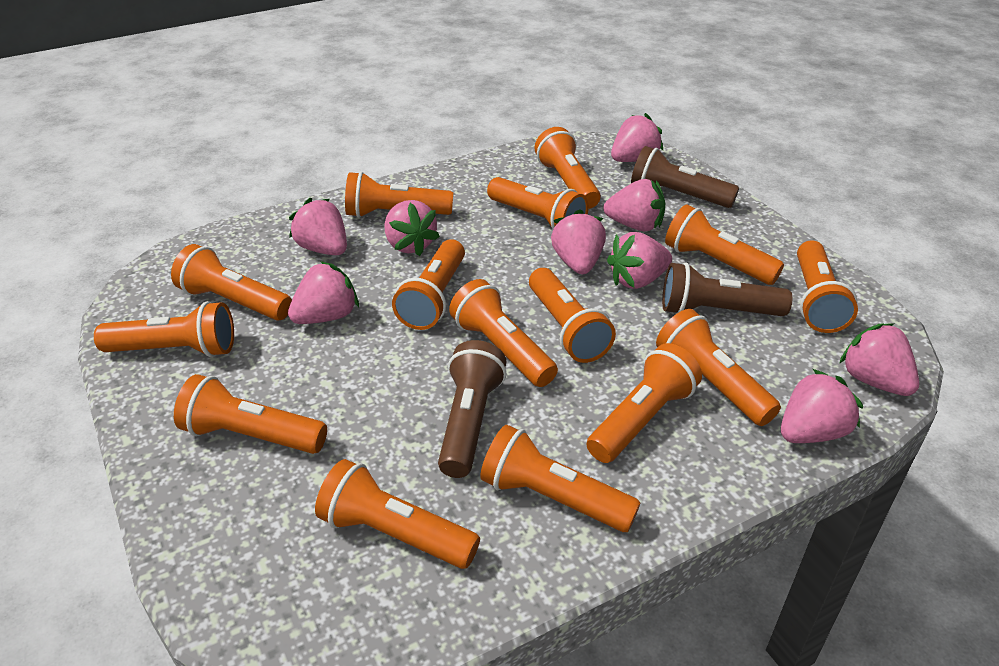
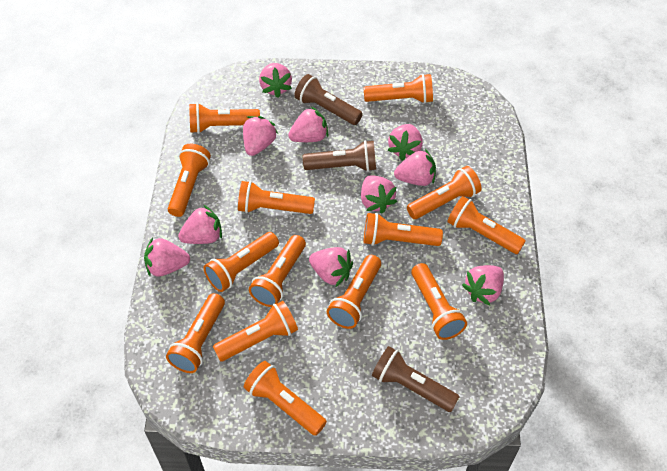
orange flashlight: 15 -> 14
pink strawberry: 9 -> 10

